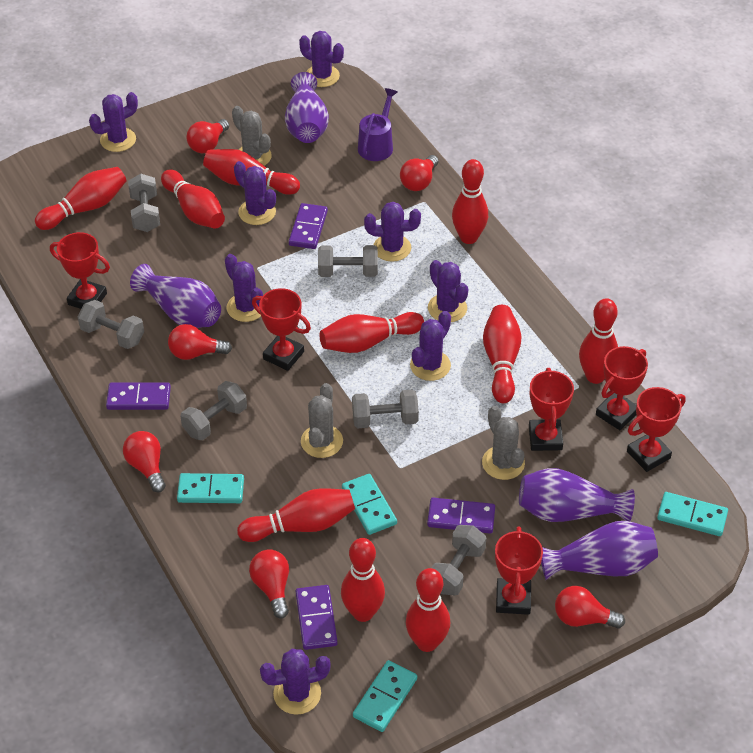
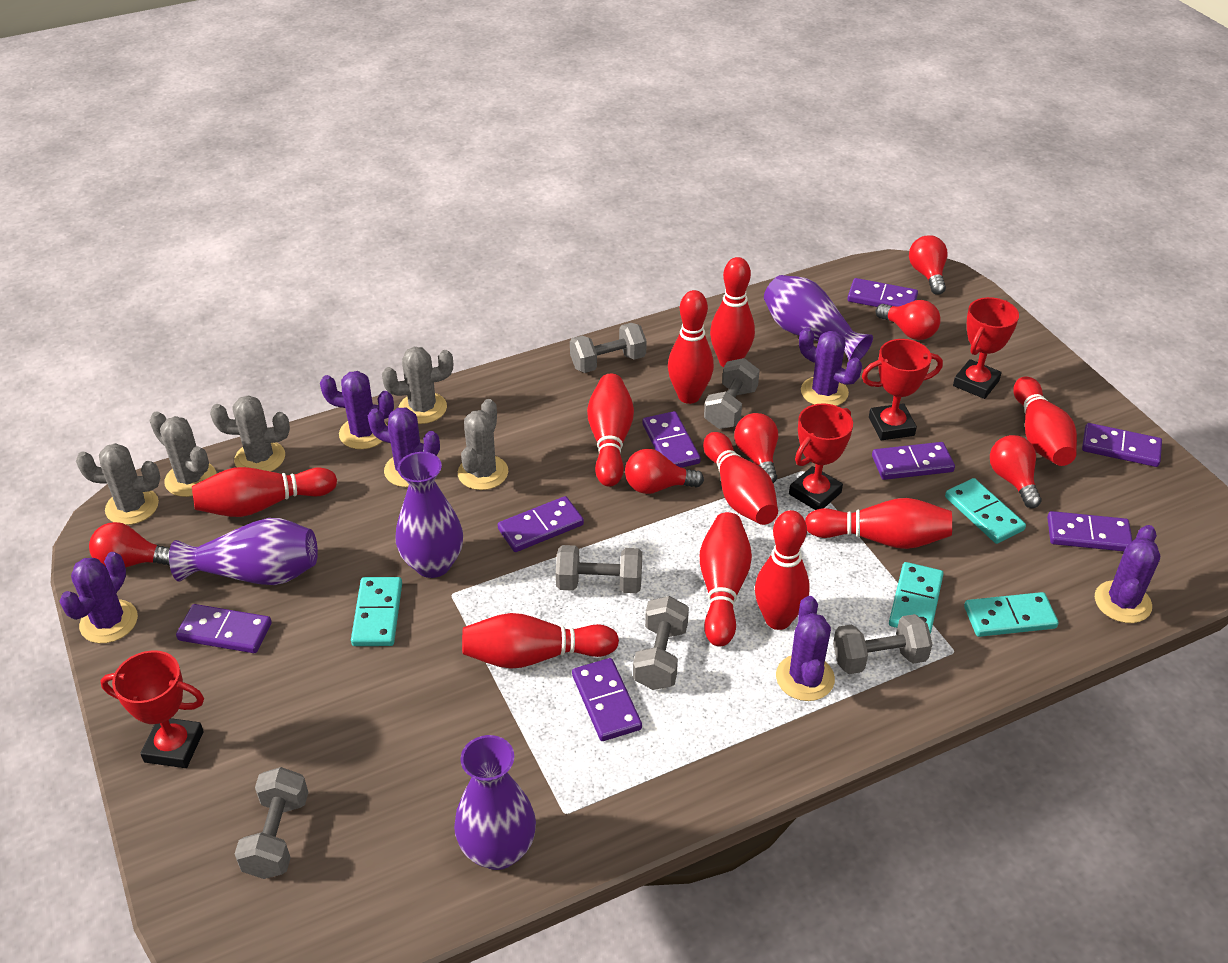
grey cactus: 3 -> 5
purple cactus: 8 -> 6
purple domino: 4 -> 8
purple watering can: 1 -> 0
red trophy: 6 -> 4

